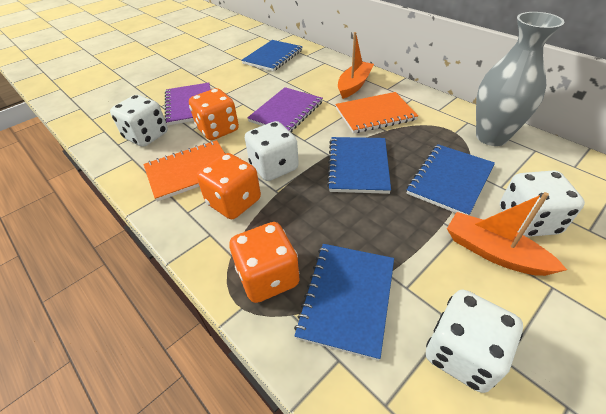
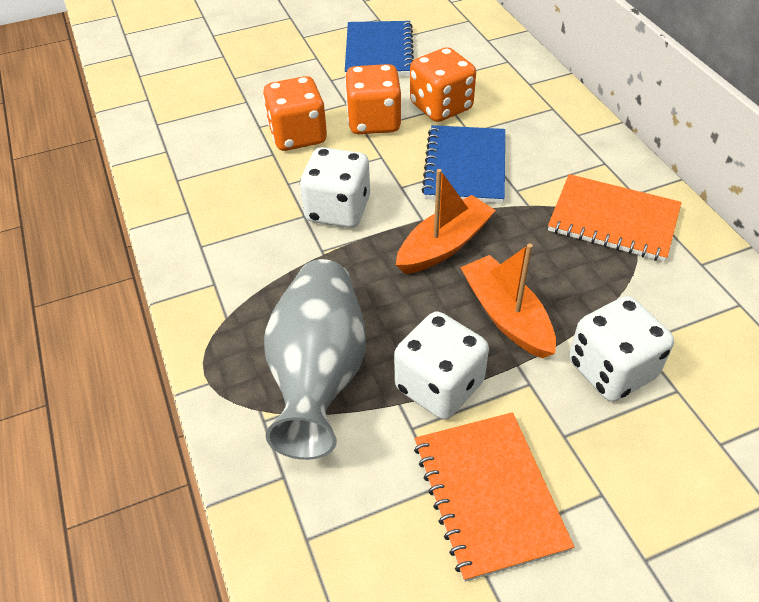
blue notebook: 4 -> 2
purple notebook: 2 -> 0
white dice: 4 -> 3

